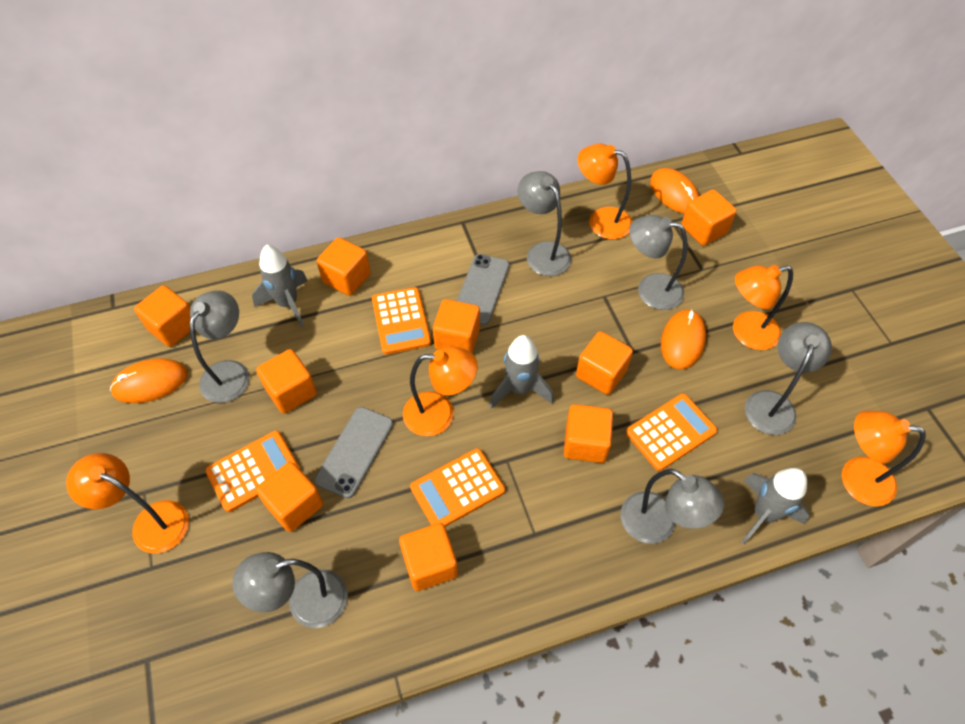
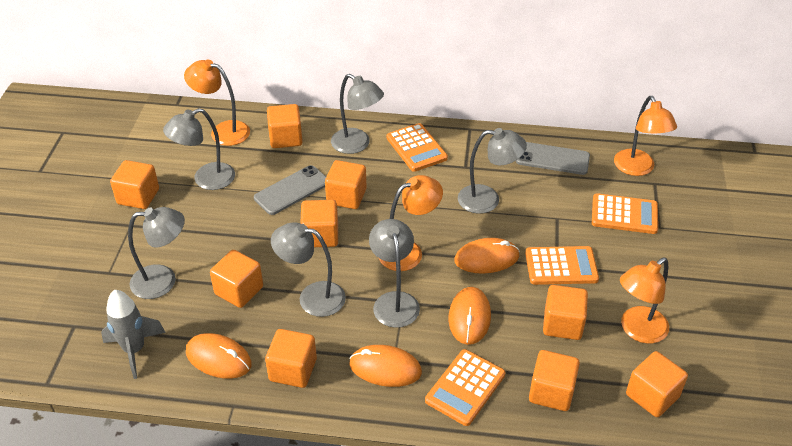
grey rocket: 3 -> 1
orange lamp: 5 -> 4
orange mouse: 3 -> 4

